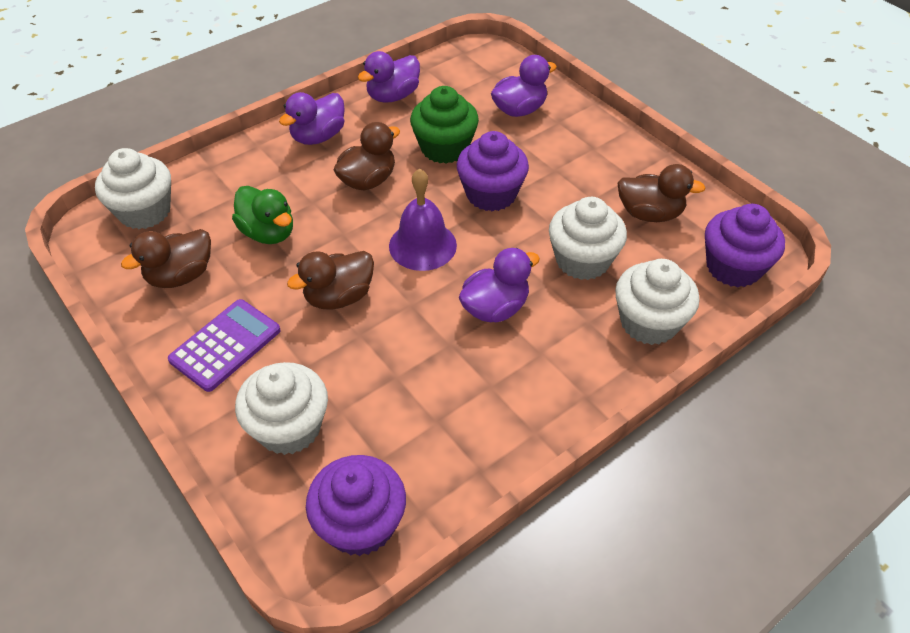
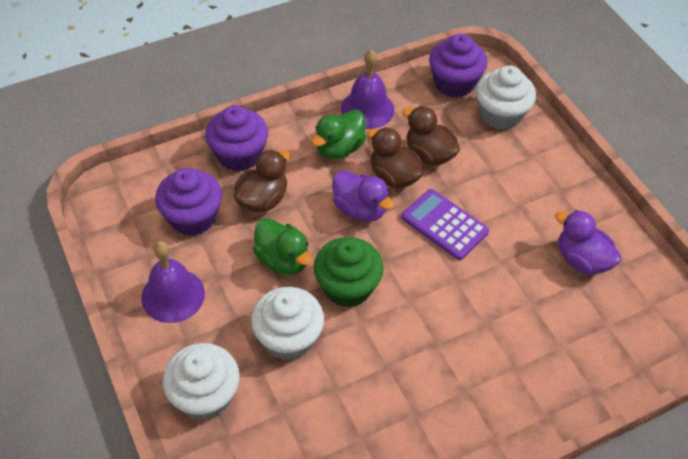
brown duck: 4 -> 3
green duck: 1 -> 2
purple bell: 1 -> 2
purple duck: 4 -> 2
white cupcake: 4 -> 3

